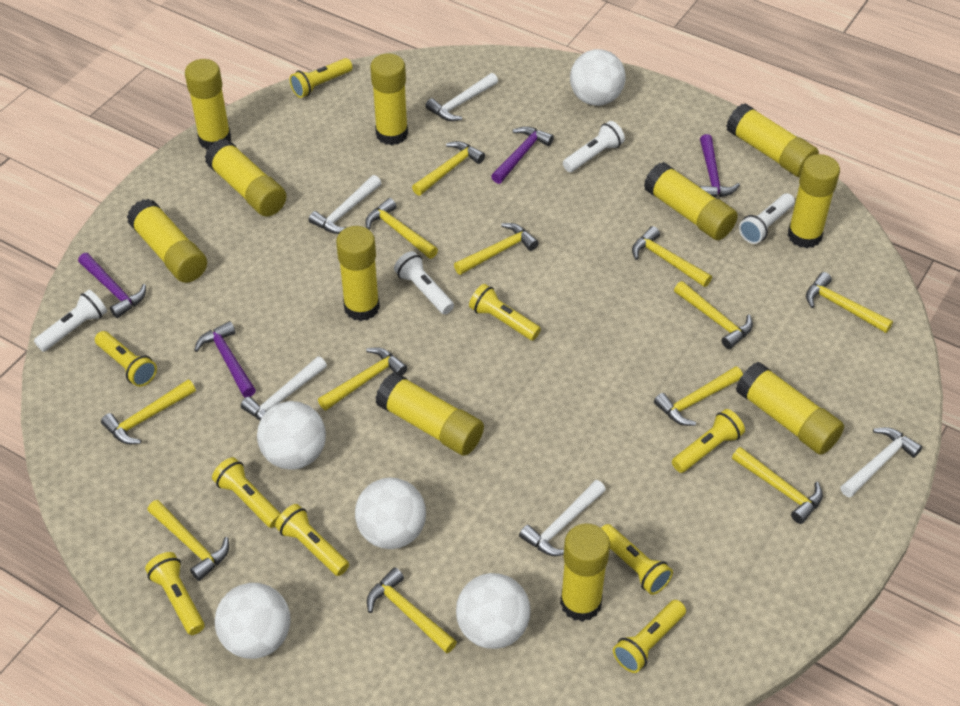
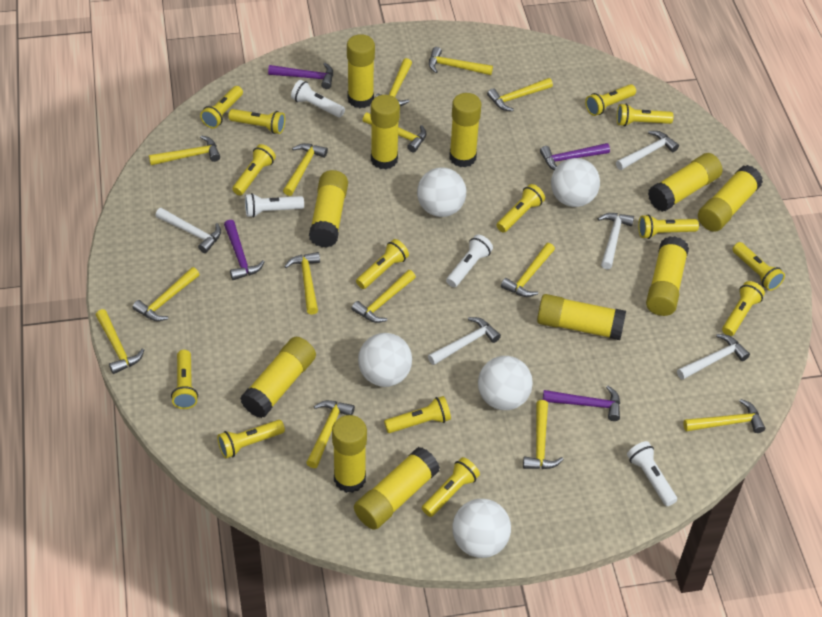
yellow flashlight: 9 -> 14
yellow hammer: 12 -> 14

